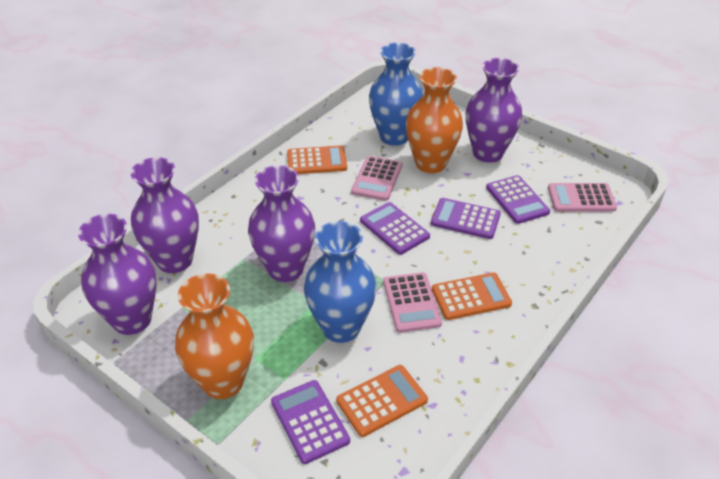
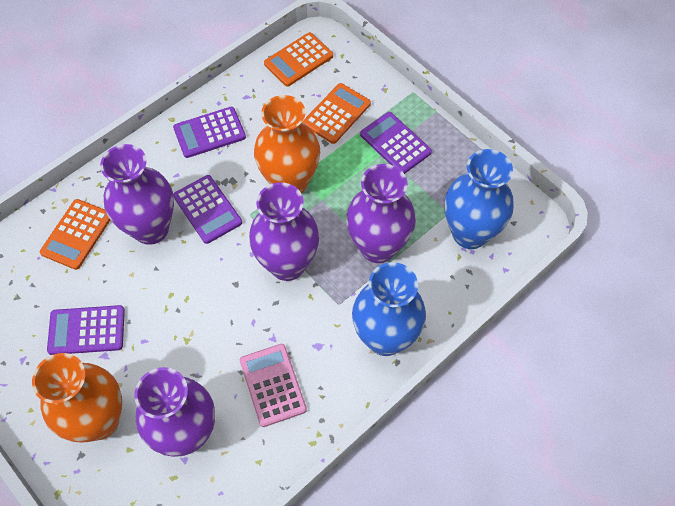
pink calculator: 3 -> 1

